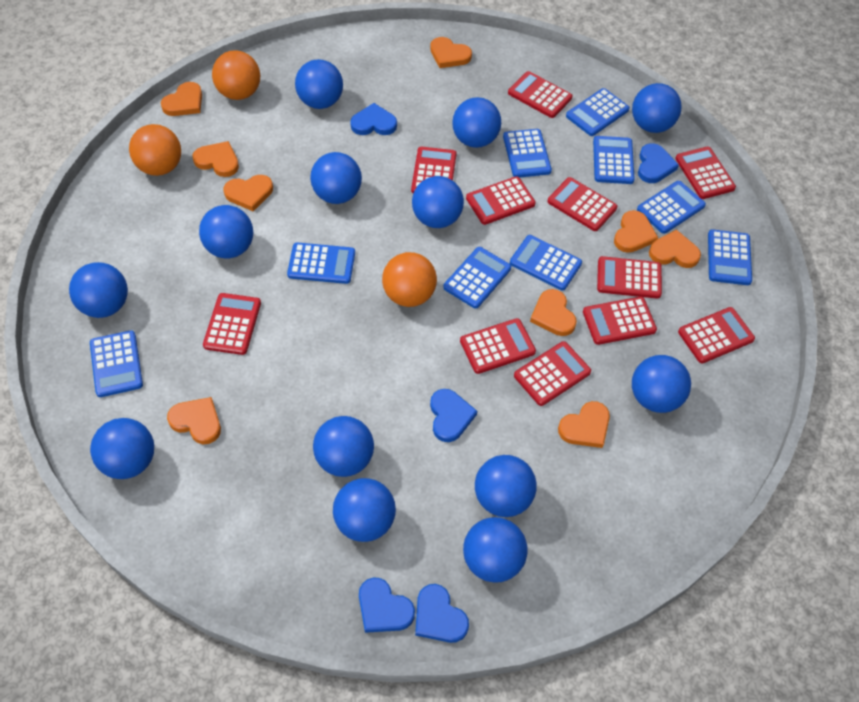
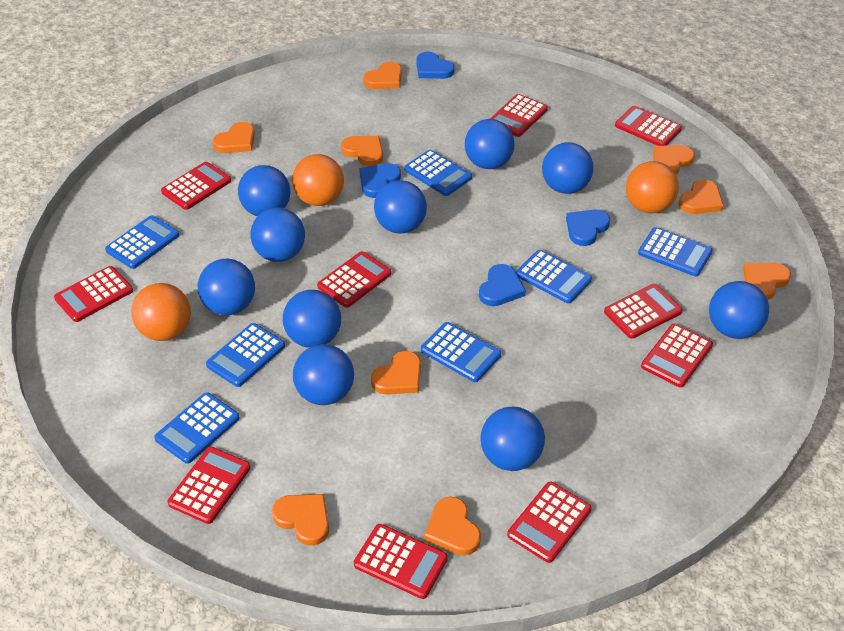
blue ball: 13 -> 10
blue calculator: 9 -> 7
blue heart: 5 -> 4
red calculator: 11 -> 10

